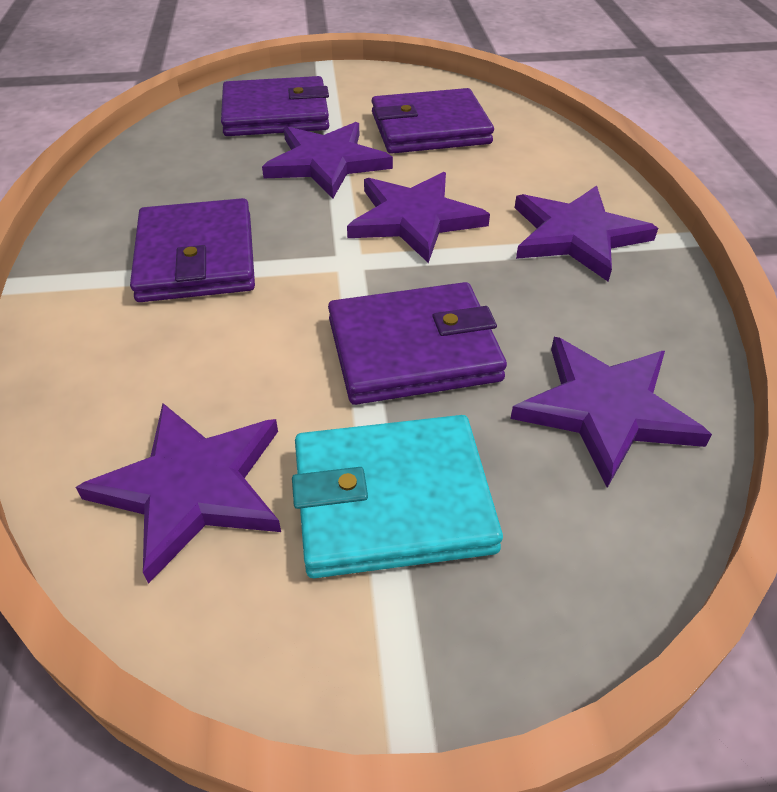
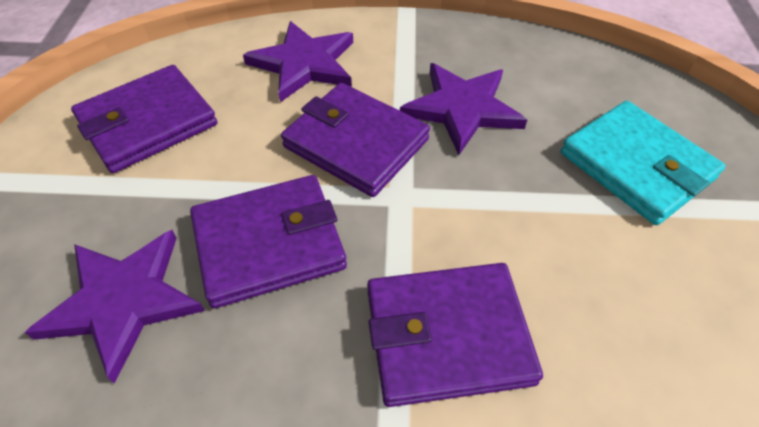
purple star: 5 -> 3

